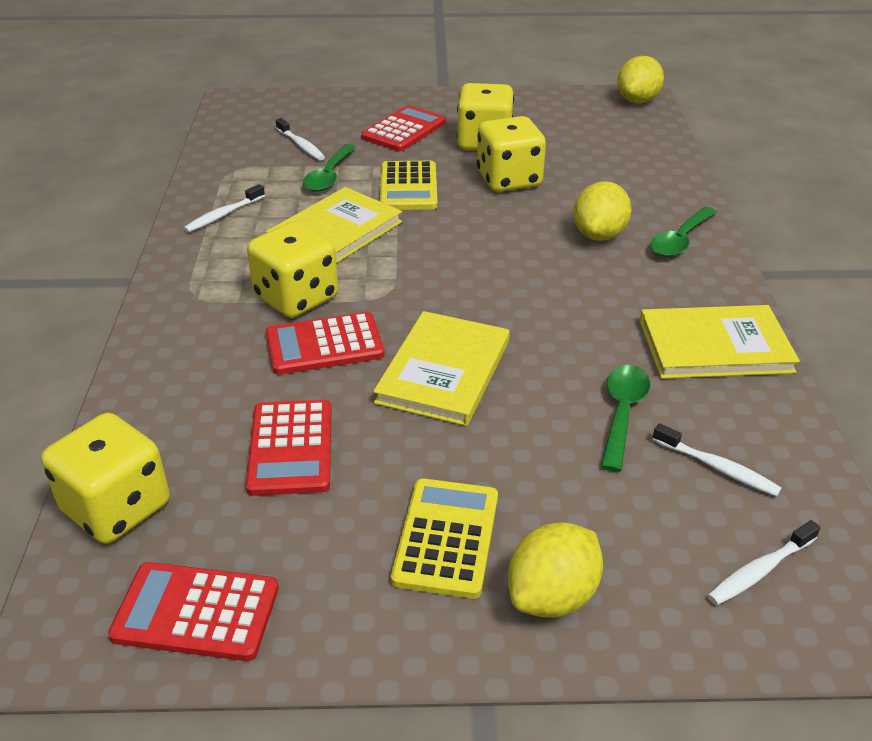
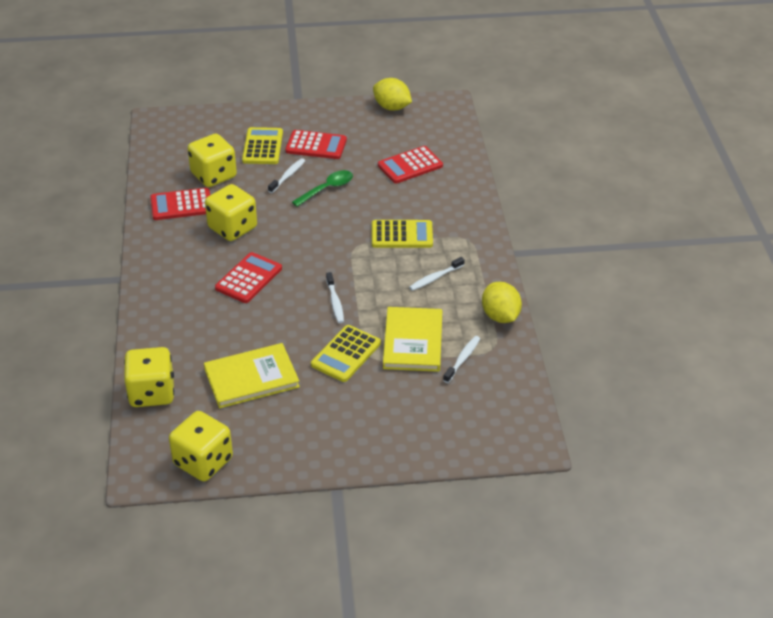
green spoon: 3 -> 1
yellow book: 3 -> 2
yellow calculator: 2 -> 3
yellow lemon: 3 -> 2

